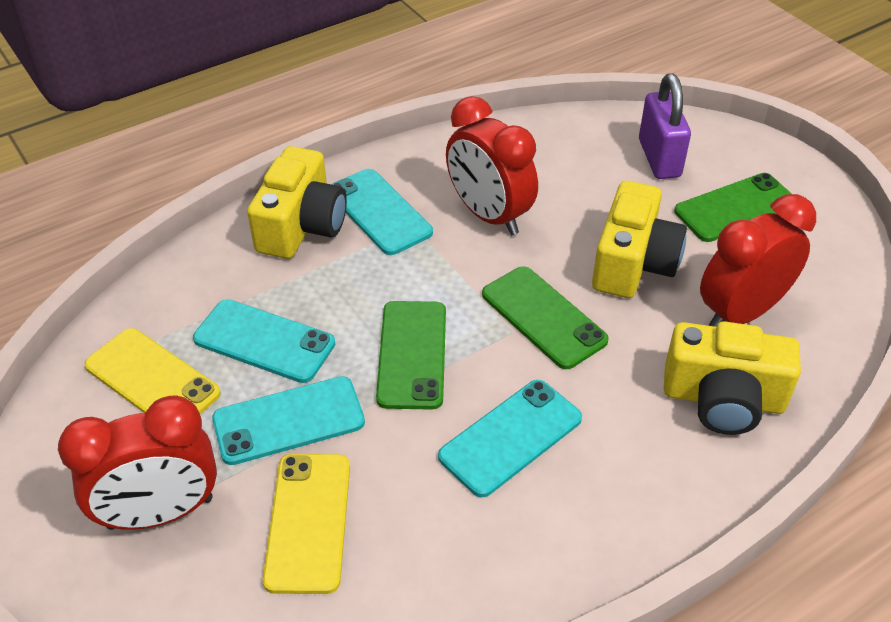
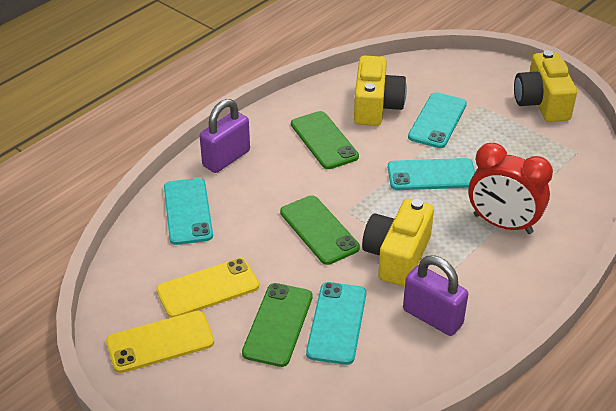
purple padlock: 1 -> 2
red clock: 3 -> 1

